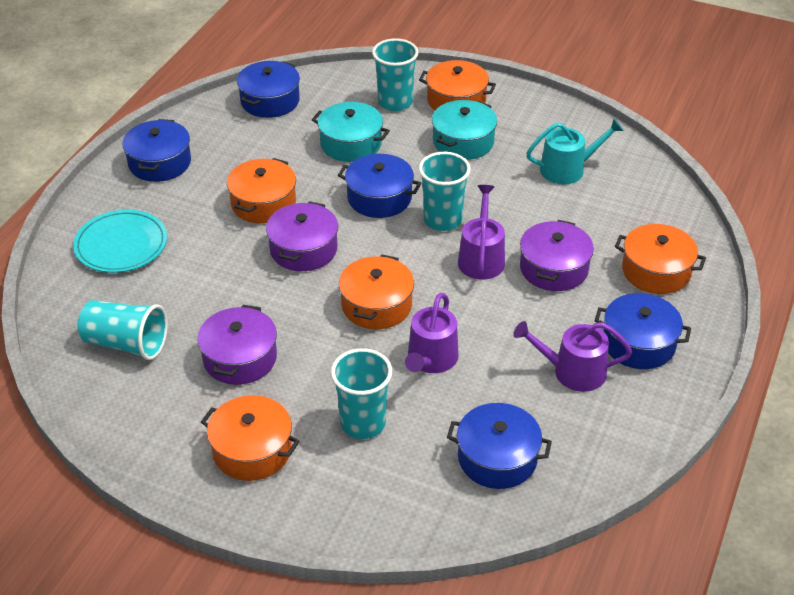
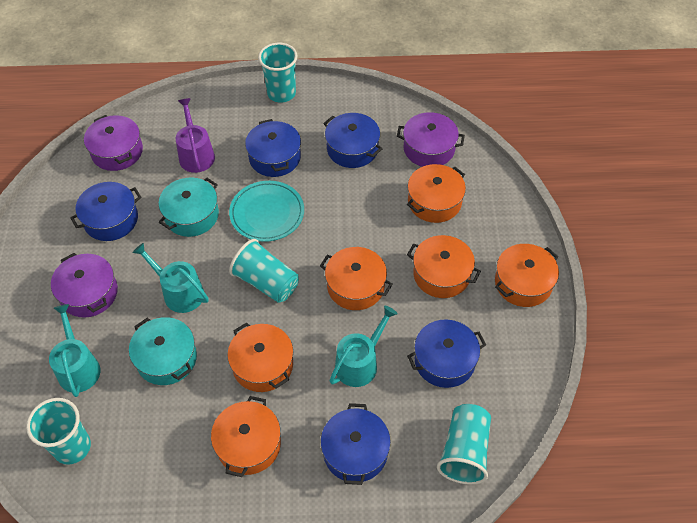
orange pot: 5 -> 6
purple watering can: 3 -> 1
turquoise watering can: 1 -> 3

